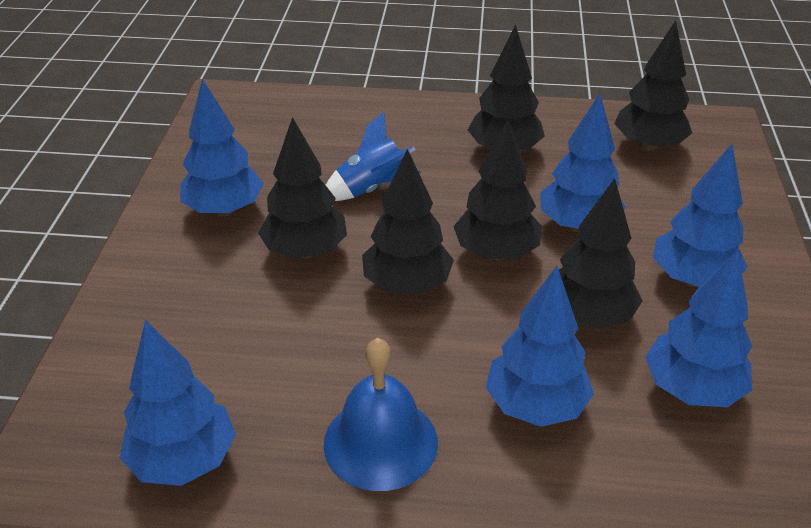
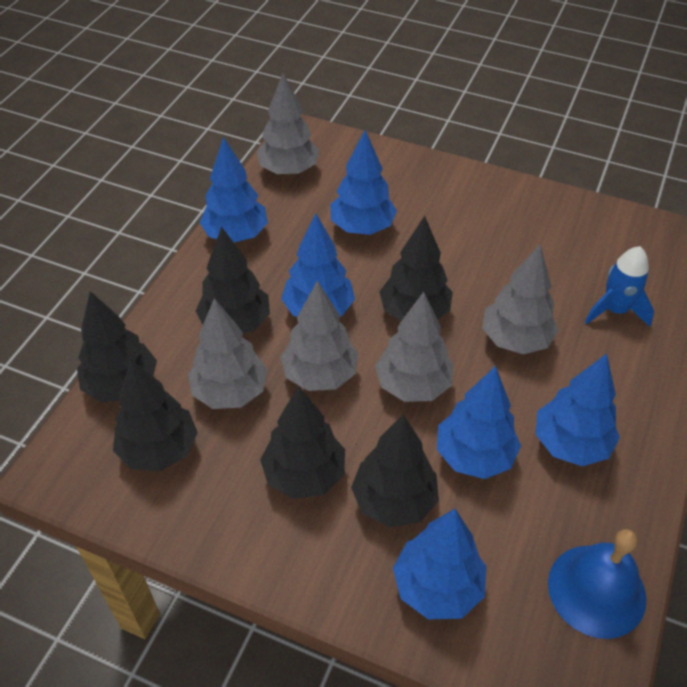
grey tree: 0 -> 5

